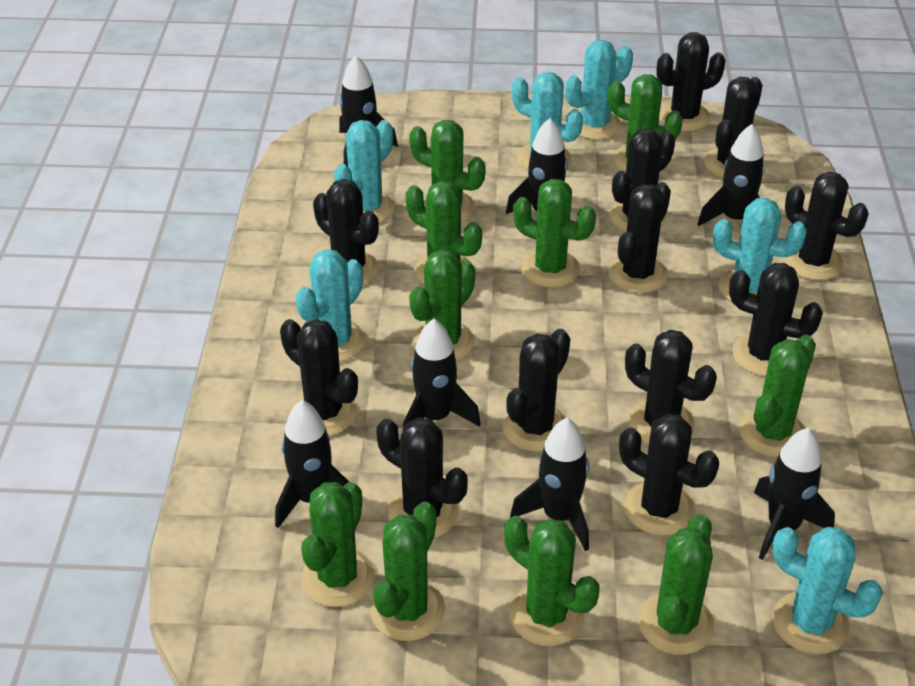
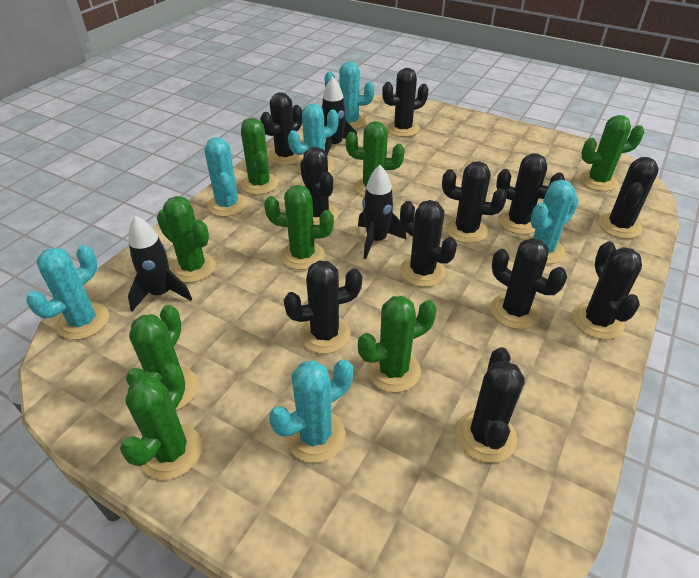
black cactus: 12 -> 11
black rocket: 7 -> 3
green cactus: 10 -> 8

